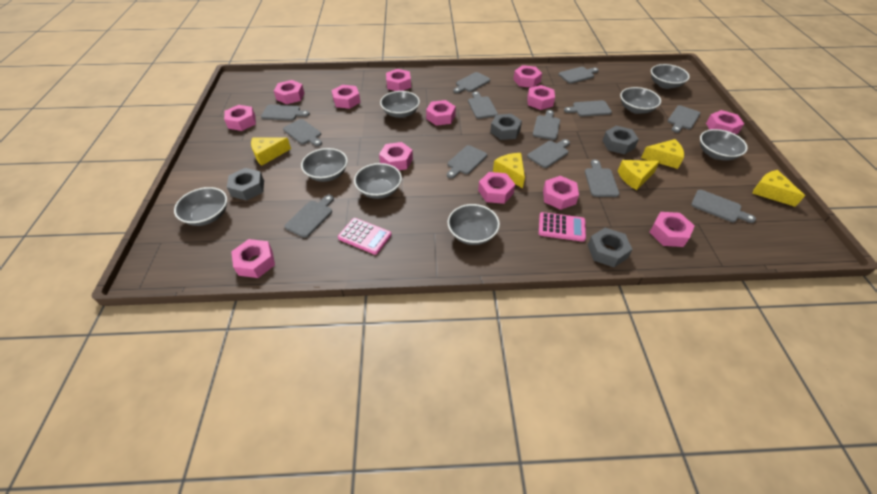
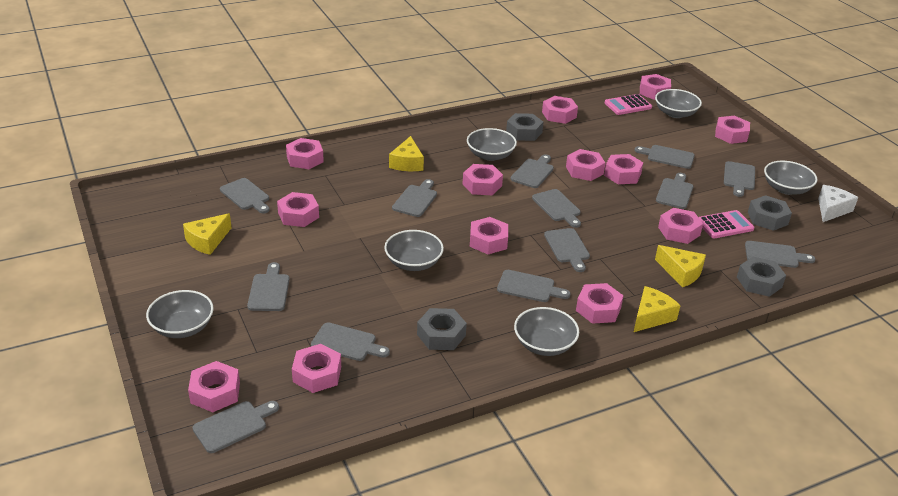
grey bowl: 8 -> 6
white cheese: 0 -> 1
yellow cheese: 5 -> 4

